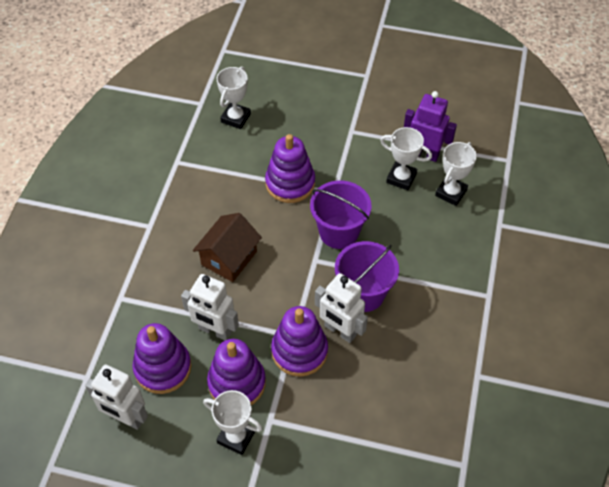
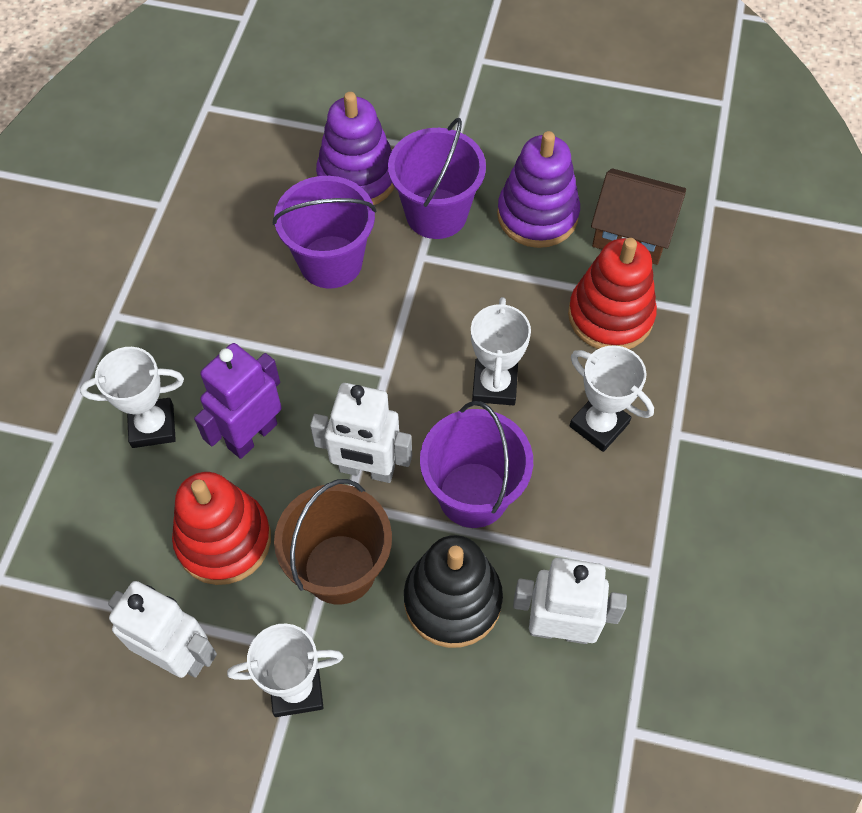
black stacking toy: 0 -> 1
brown bucket: 0 -> 1
purple bucket: 2 -> 3
purple stacking toy: 4 -> 2
red stacking toy: 0 -> 2

